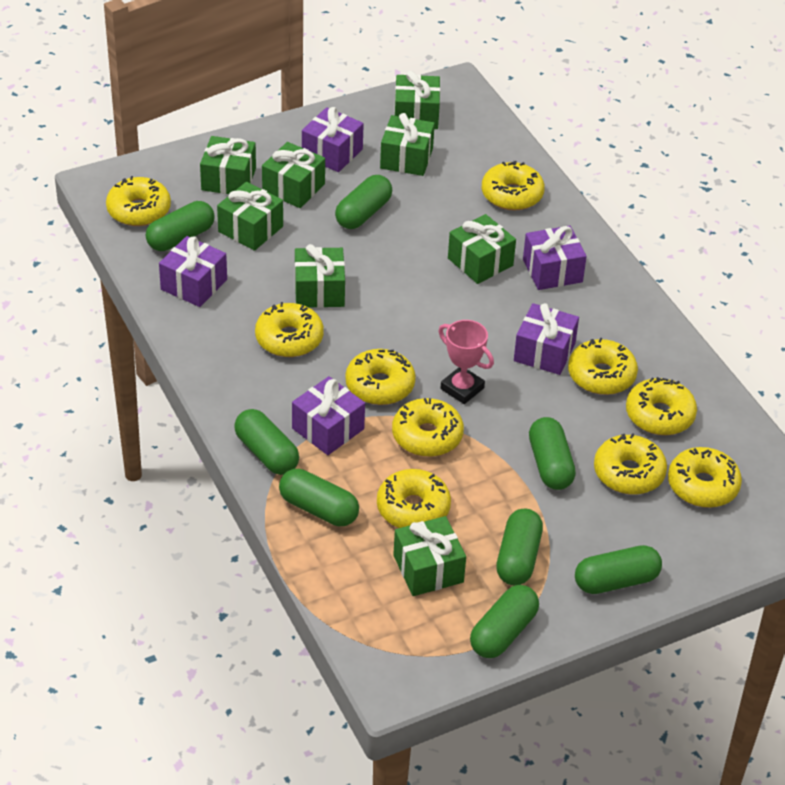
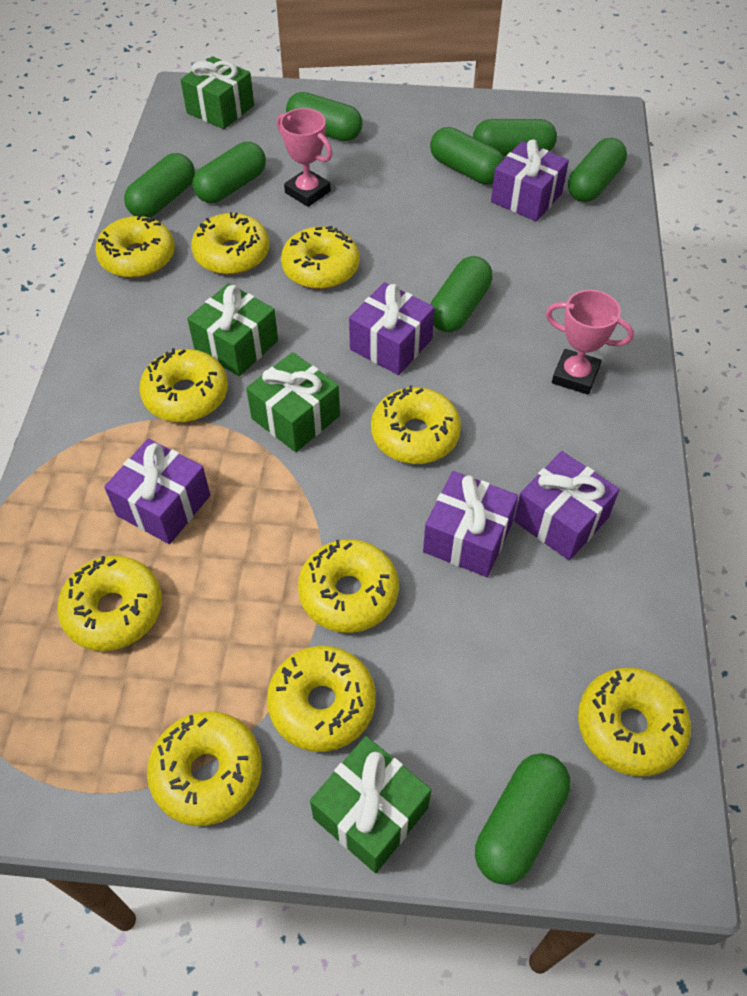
green gift: 8 -> 4
pink trophy: 1 -> 2

